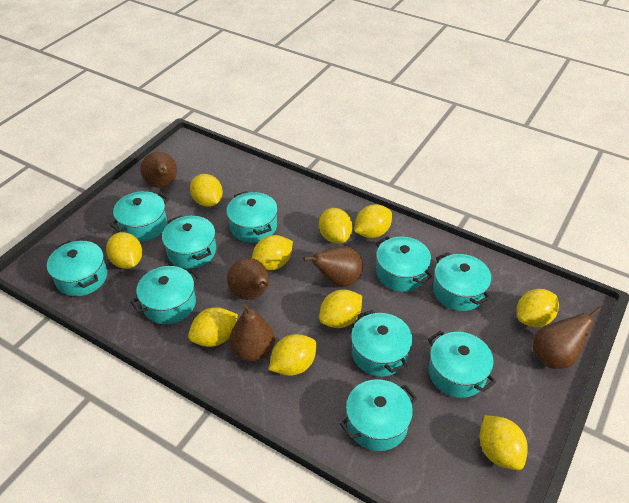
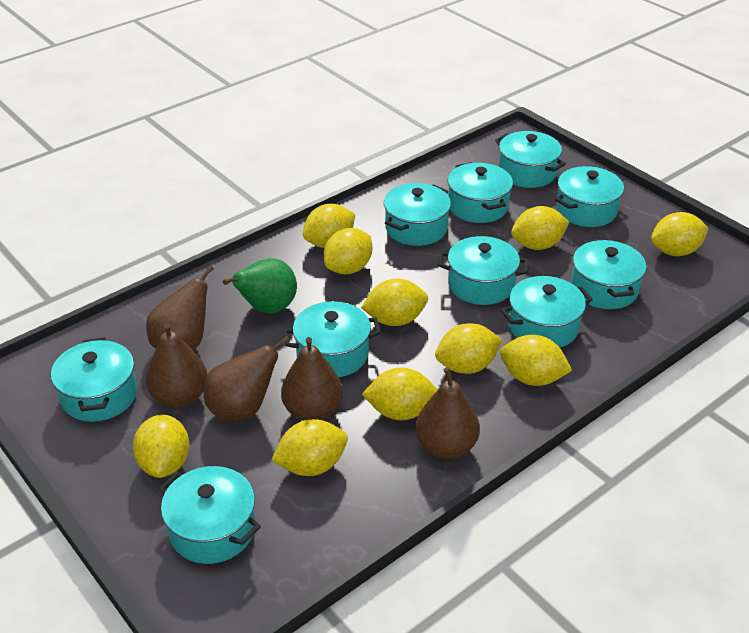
green pear: 0 -> 1

